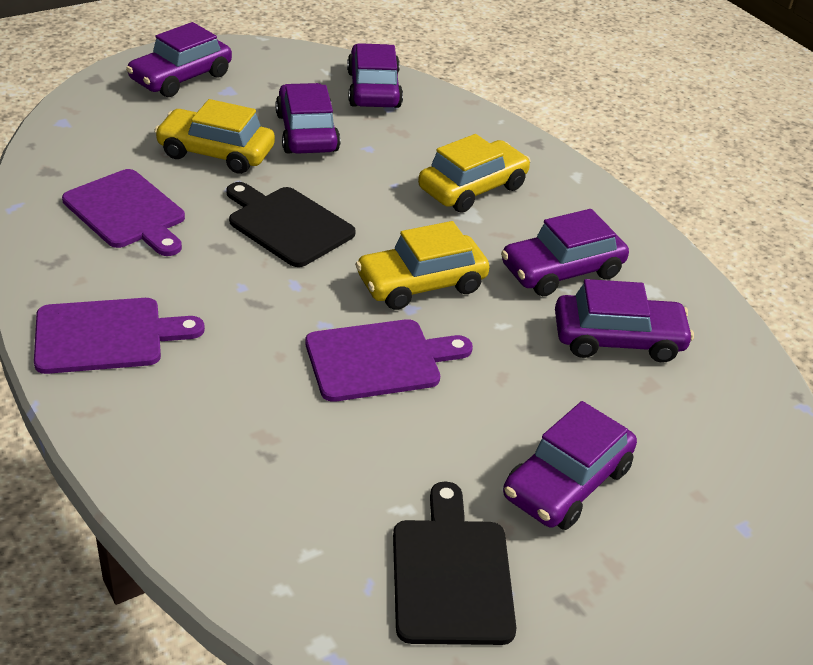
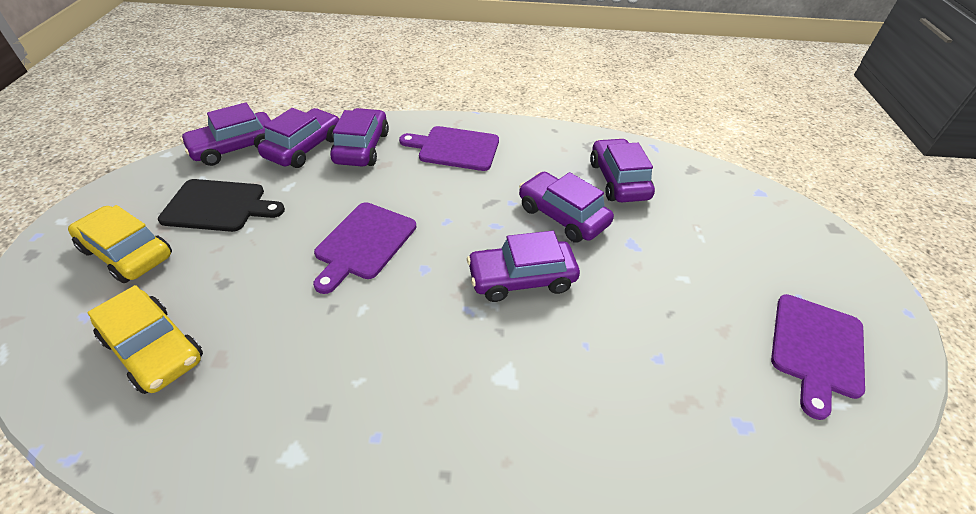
black cutting board: 2 -> 1
yellow car: 3 -> 2

